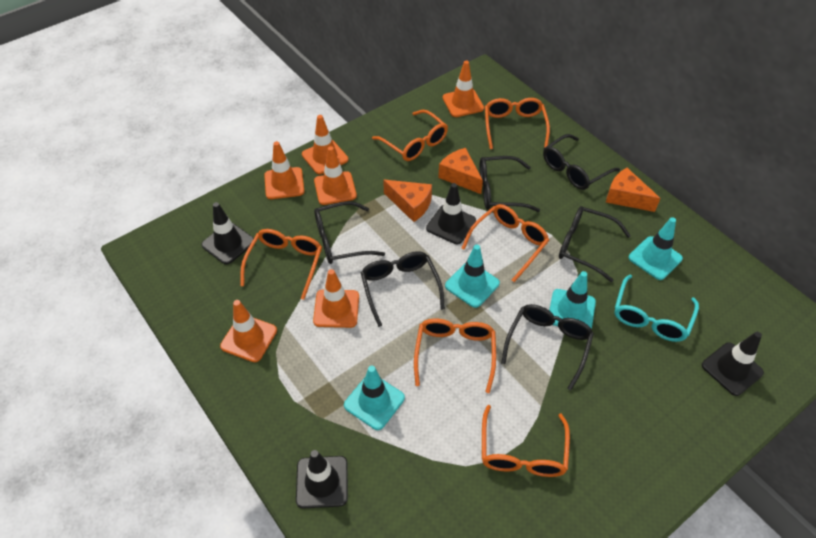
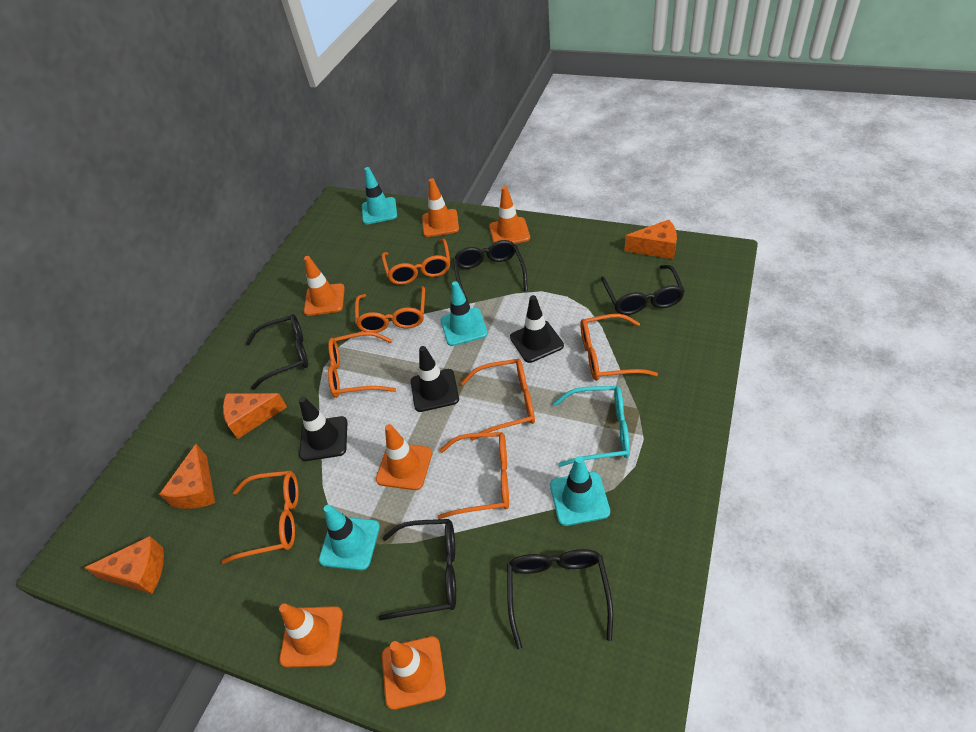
black glasses: 6 -> 5
black traffic cone: 4 -> 3
orange cheese: 3 -> 4
orange glasses: 6 -> 7

